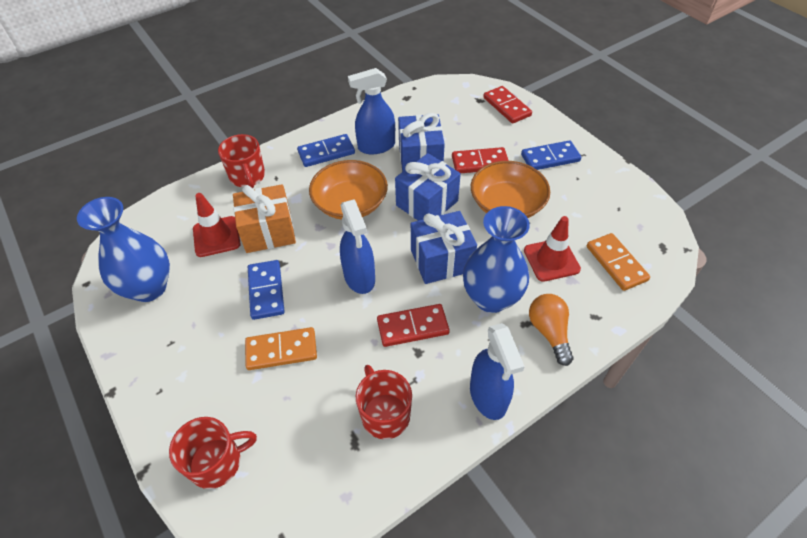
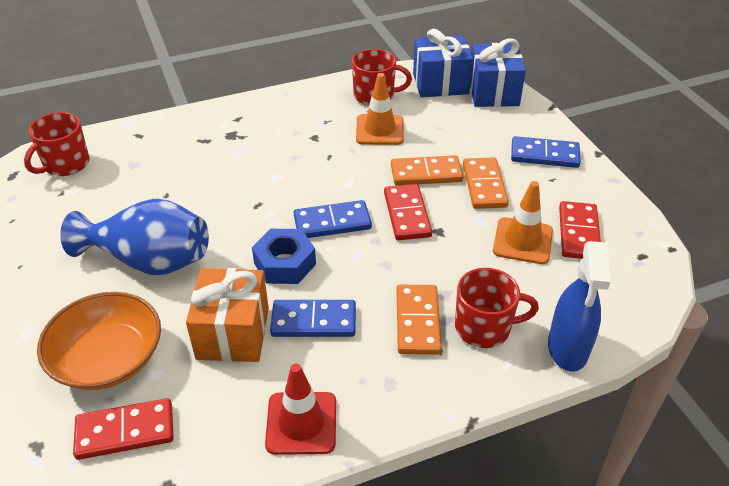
blue gift: 3 -> 2
blue nut: 0 -> 1
blue spray bottle: 3 -> 1
blue vase: 2 -> 1
orange bowl: 2 -> 1
orange domino: 2 -> 3
orange light bulb: 1 -> 0
orange traffic cone: 0 -> 2
red traffic cone: 2 -> 1

